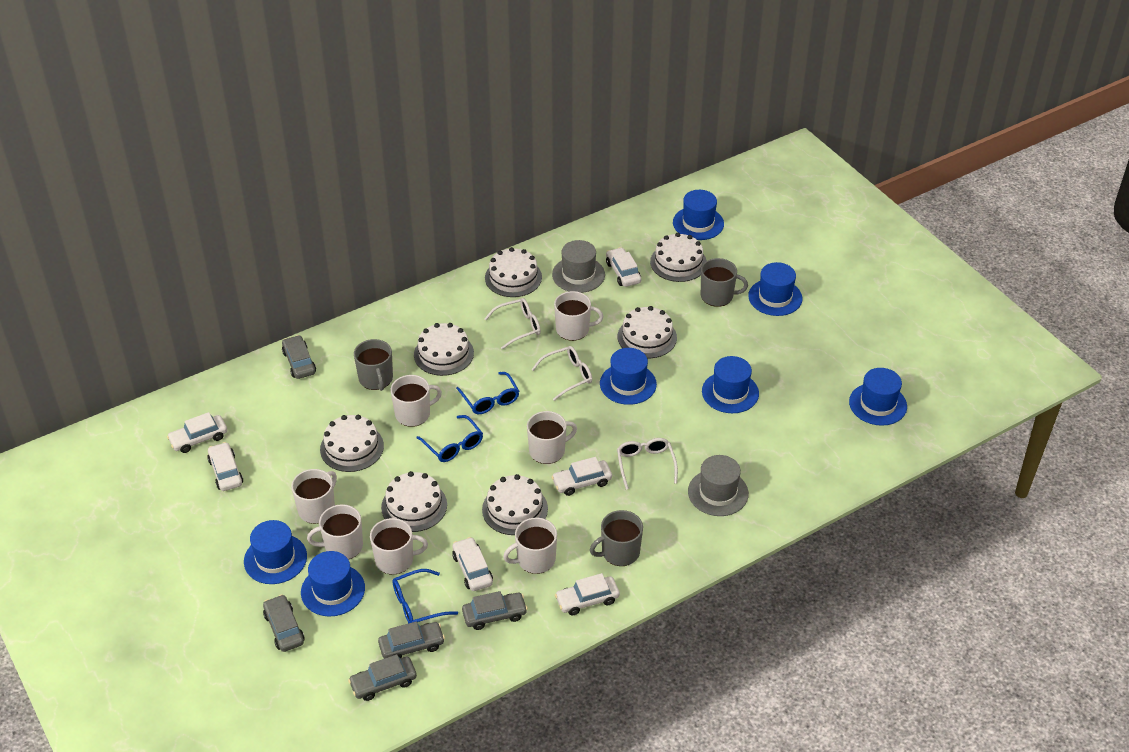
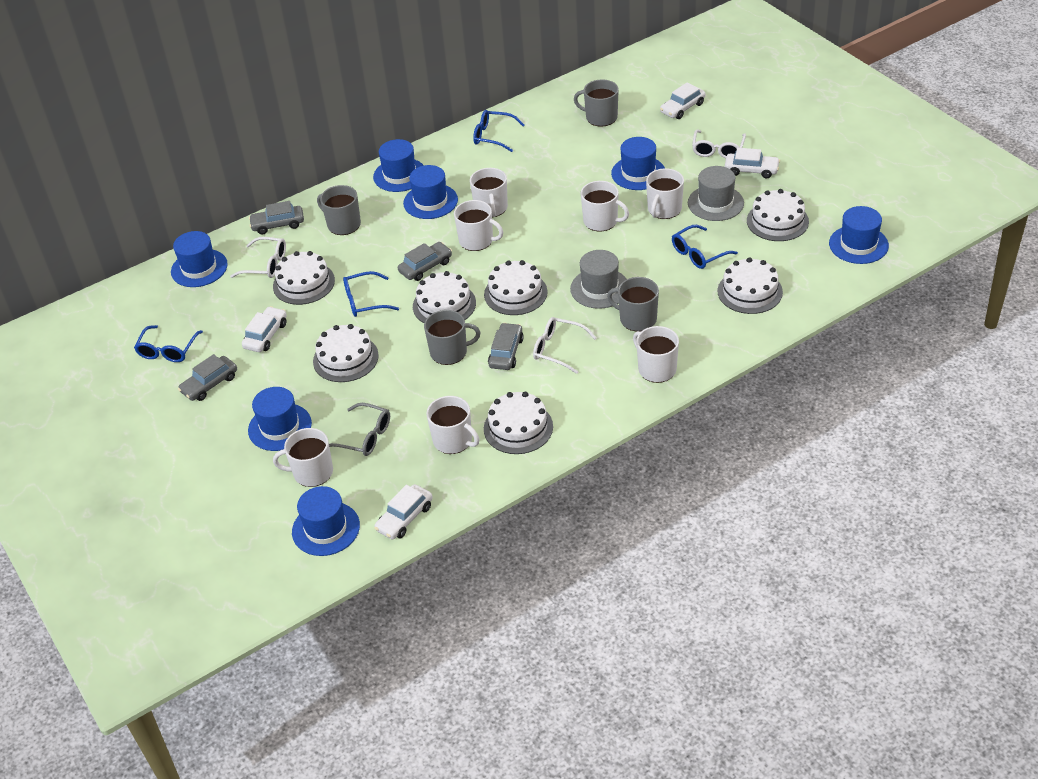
blue glasses: 3 -> 4
grey car: 5 -> 4
grey glasses: 0 -> 1
grey mug: 3 -> 4
white car: 6 -> 4

